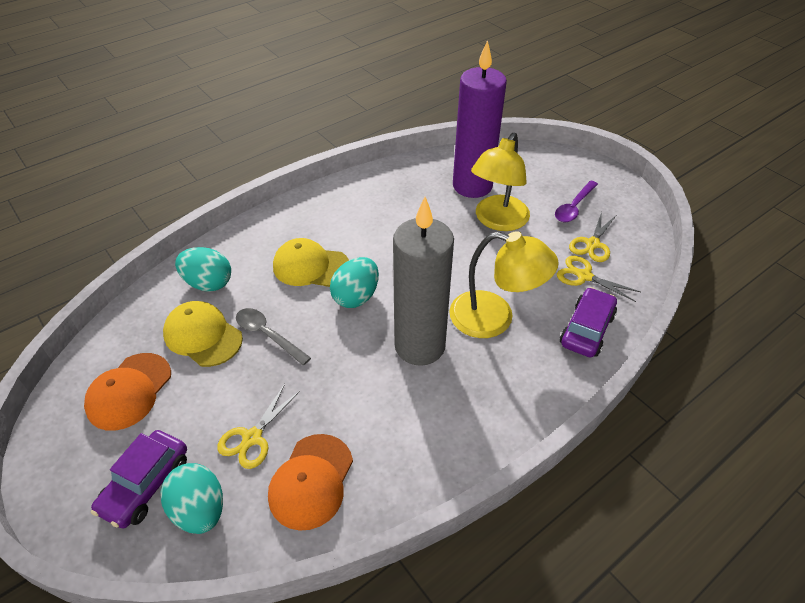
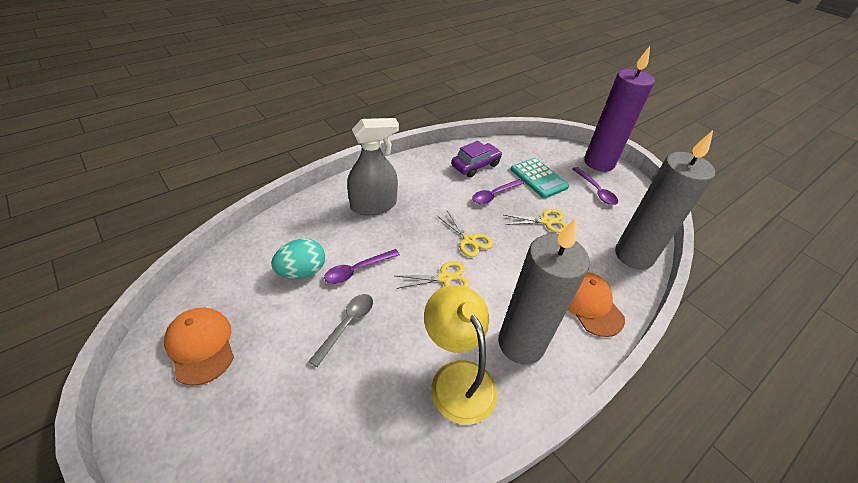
grey candle: 1 -> 2
grey spray bottle: 0 -> 1
purple car: 2 -> 1
purple spoon: 1 -> 3
turquoise calculator: 0 -> 1
turquoise egg: 3 -> 1
yellow cap: 2 -> 0
yellow lamp: 2 -> 1

